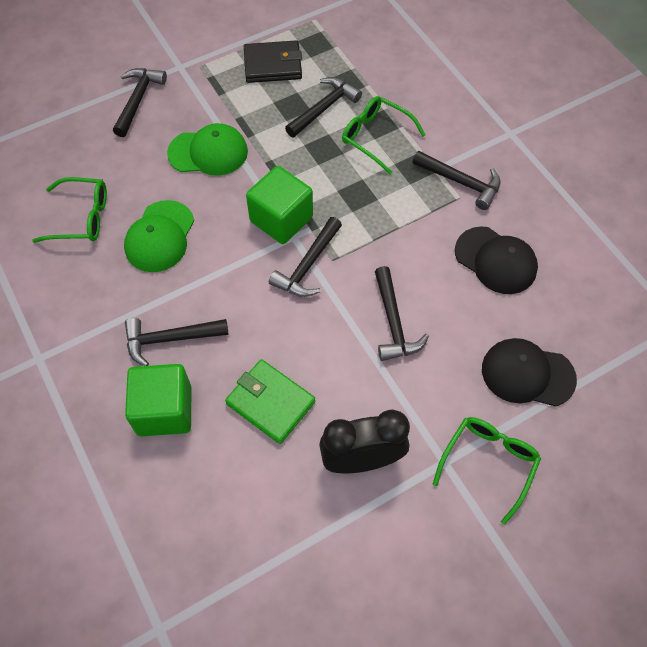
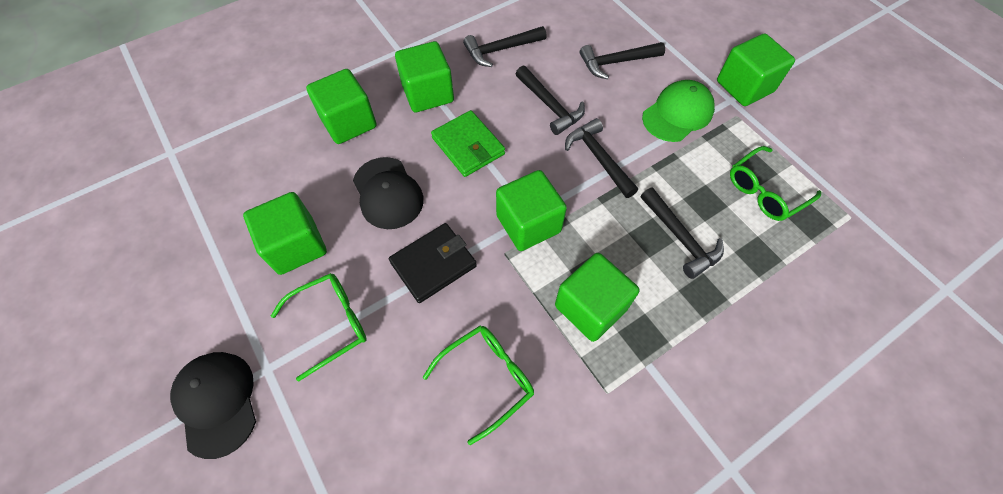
black clock: 1 -> 0
black hammer: 6 -> 5
green cap: 2 -> 1
green cube: 2 -> 6

